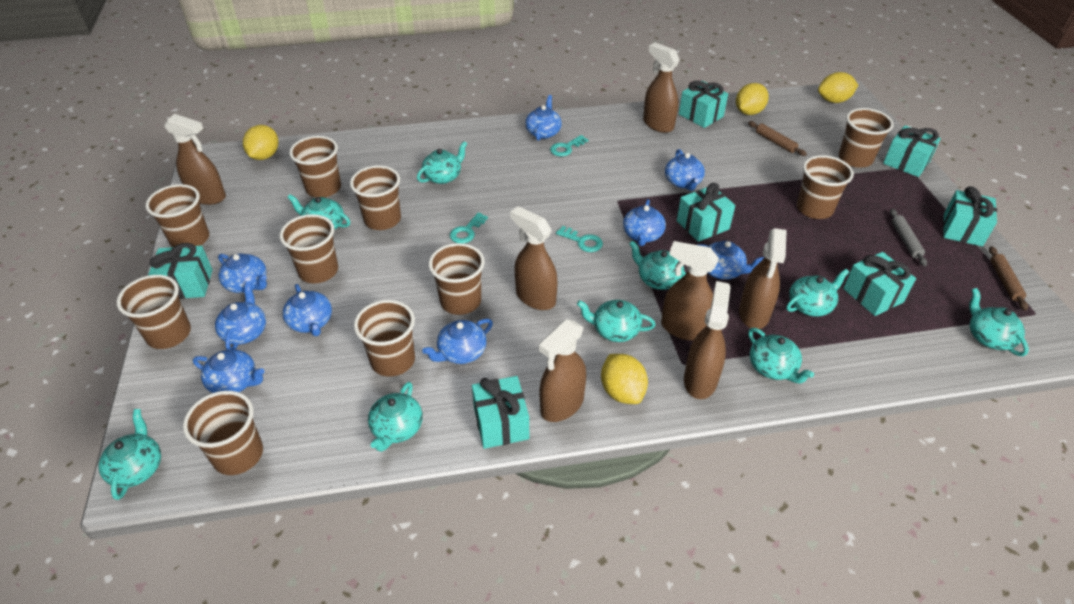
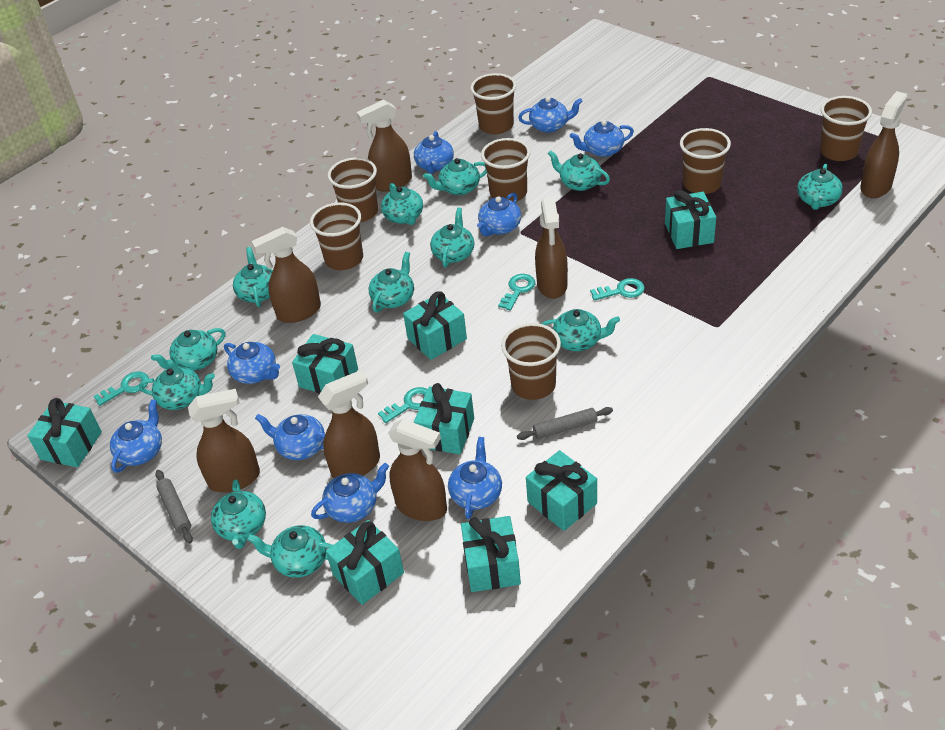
brown cup: 10 -> 7
brown rolling pin: 2 -> 0
grey rolling pin: 1 -> 2
turquoise gift: 7 -> 8
turquoise key: 3 -> 4
turquoise teapot: 9 -> 12
yellow lemon: 4 -> 0

